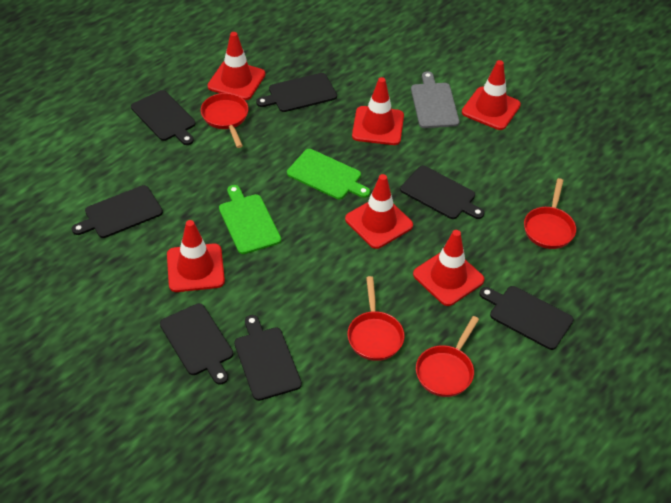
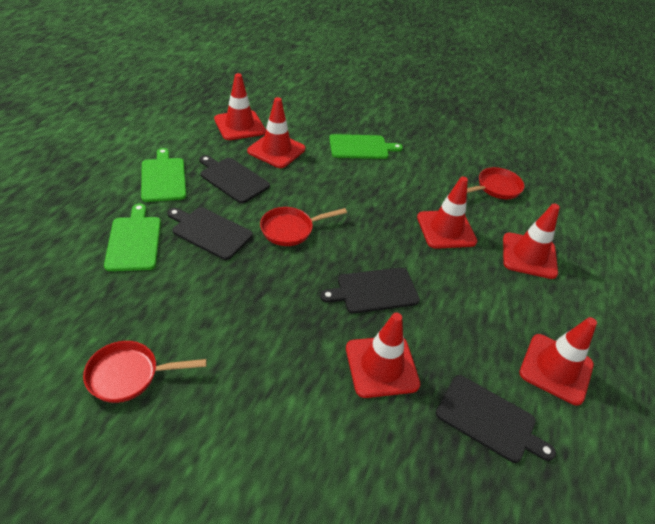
black cutting board: 7 -> 4
green cutting board: 2 -> 3
grey cutting board: 1 -> 0
red pan: 4 -> 3

